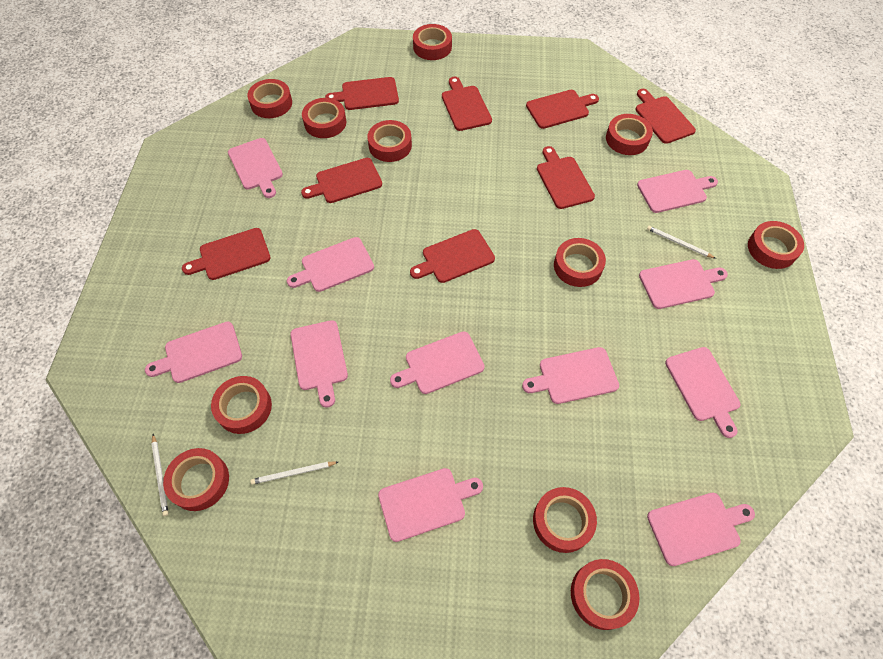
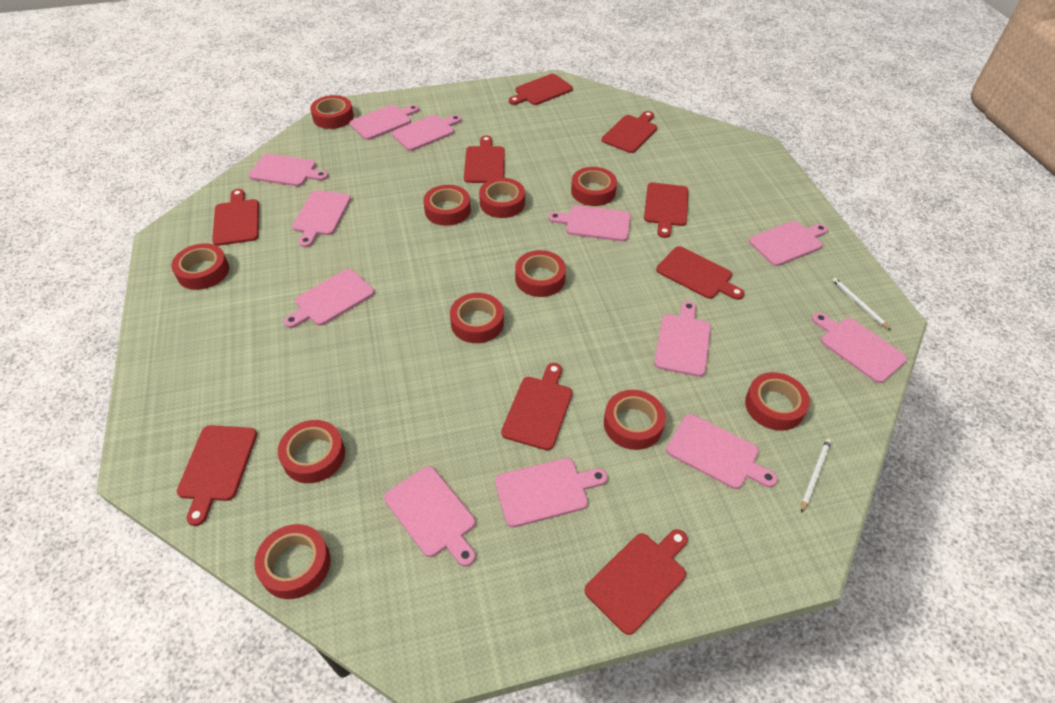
pink cutting board: 11 -> 12
red cutting board: 8 -> 9
white pencil: 3 -> 2

